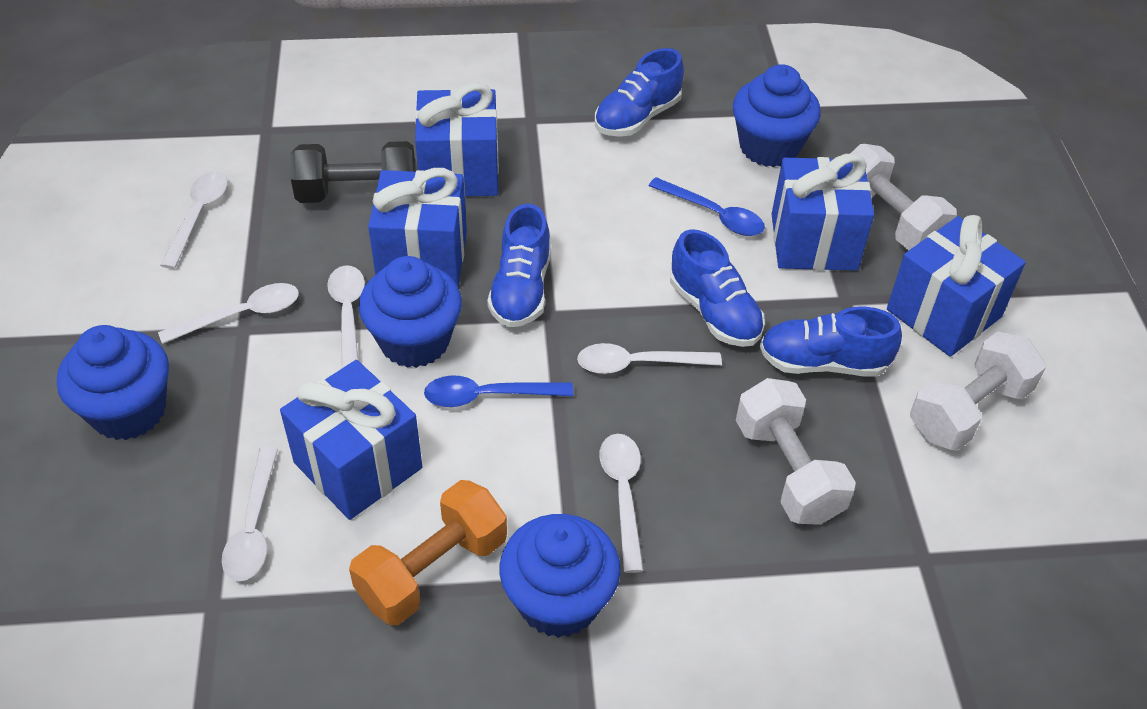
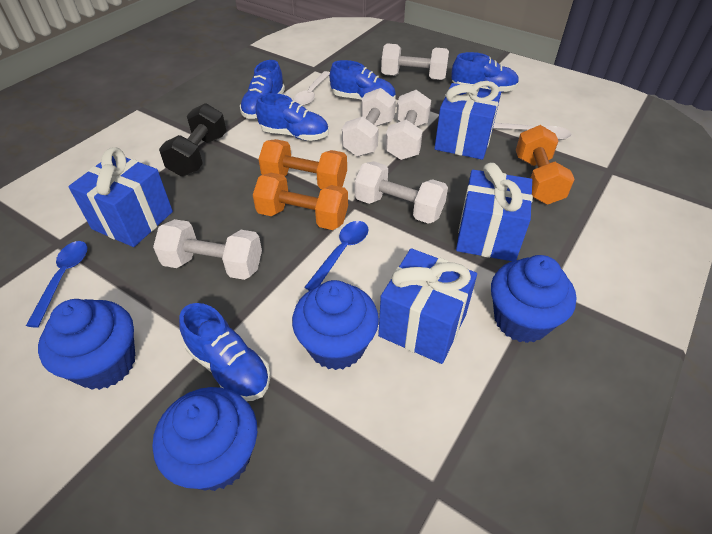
blue gift: 5 -> 4
blue shoe: 4 -> 5
orange dumbbell: 1 -> 3
white dumbbell: 3 -> 5
white spoon: 6 -> 2

